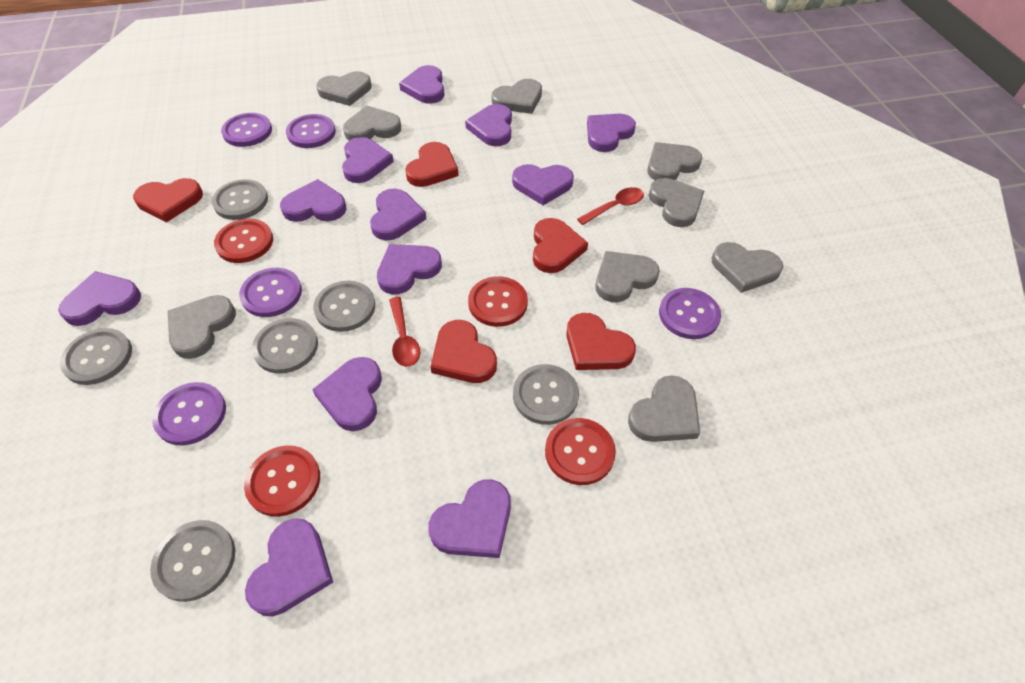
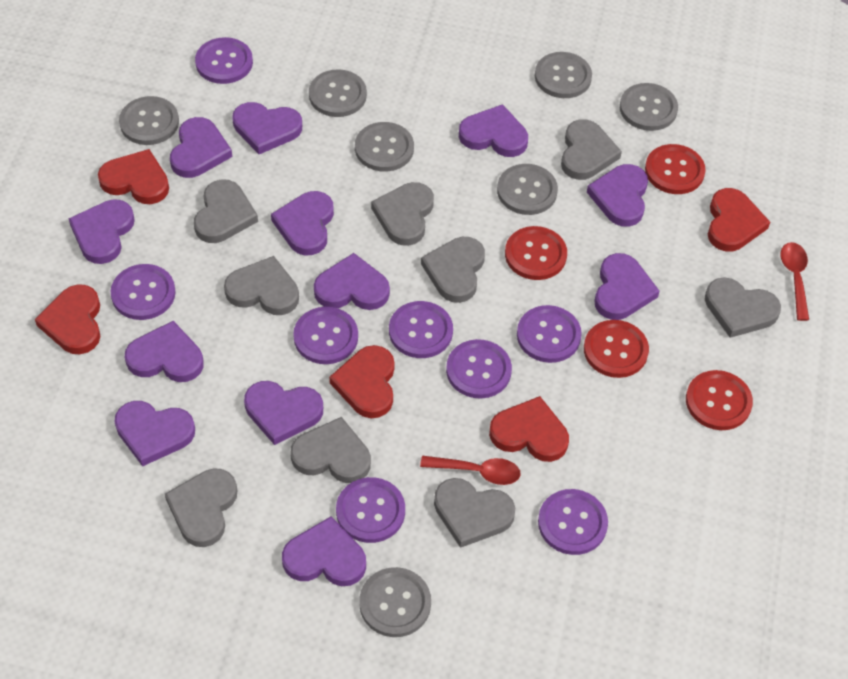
grey button: 6 -> 7
purple button: 5 -> 8

